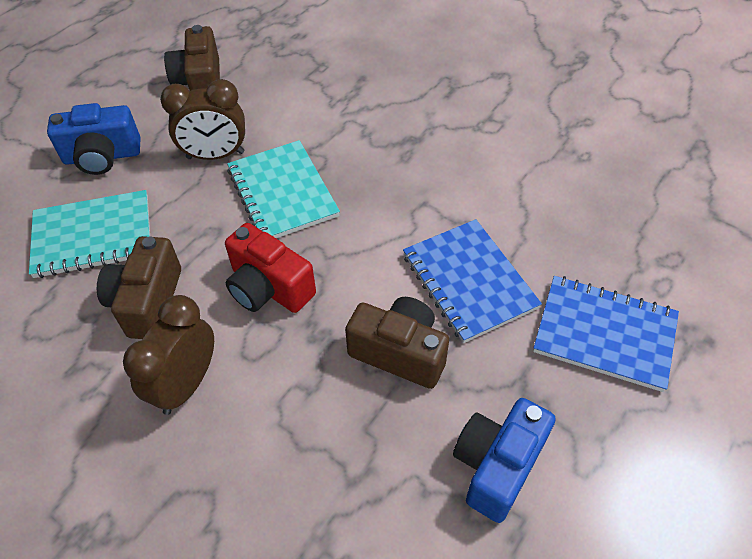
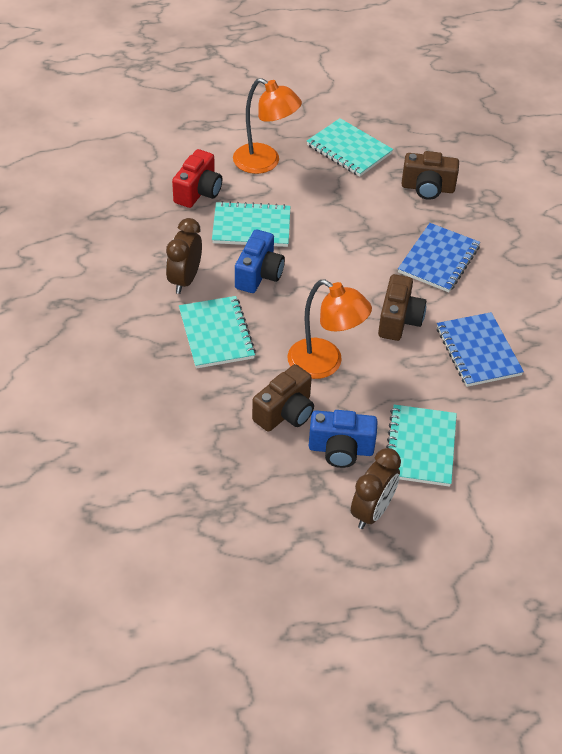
orange lamp: 0 -> 2
turquoise notebook: 2 -> 4

